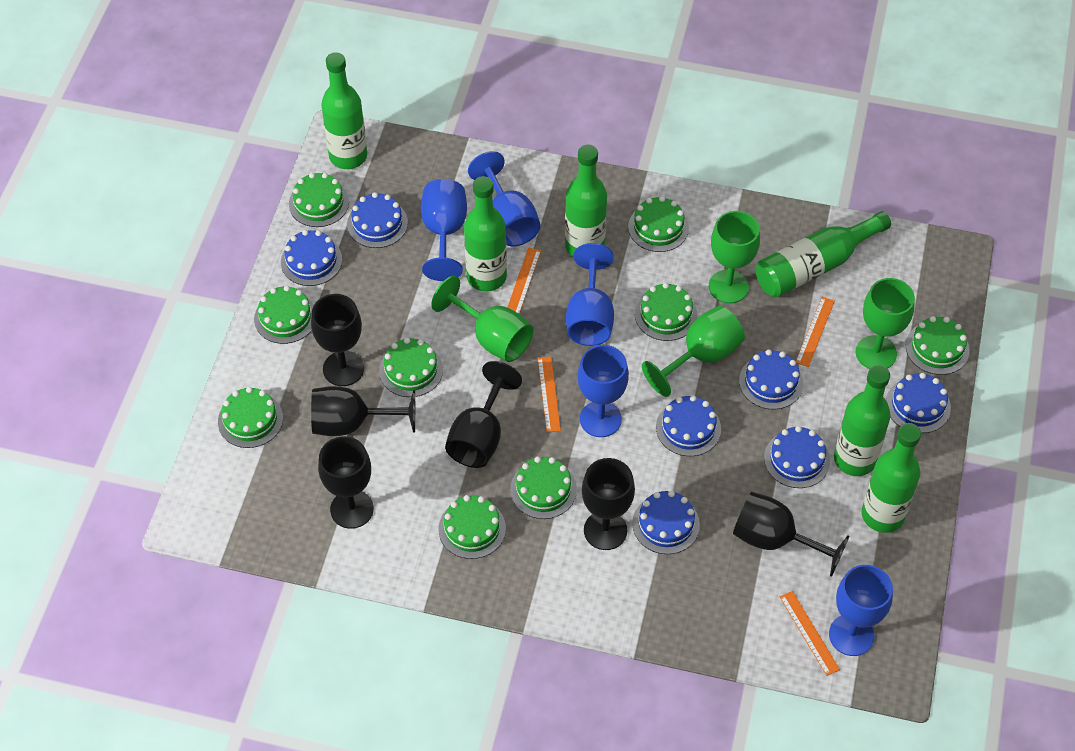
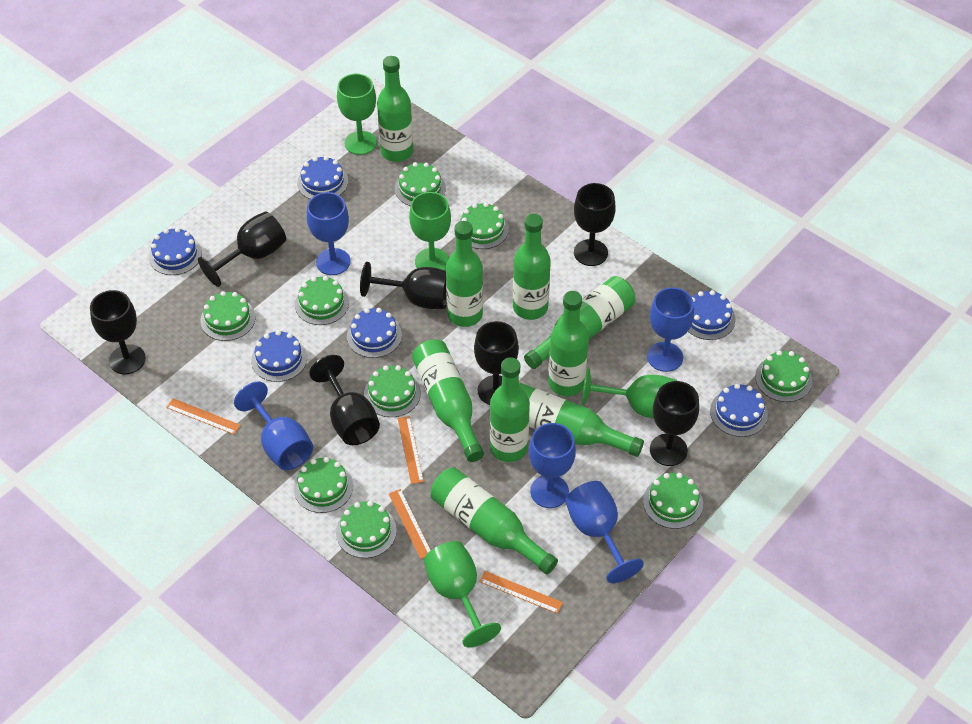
black goblet: 6 -> 7
blue cake: 7 -> 6
green bottle: 6 -> 9

